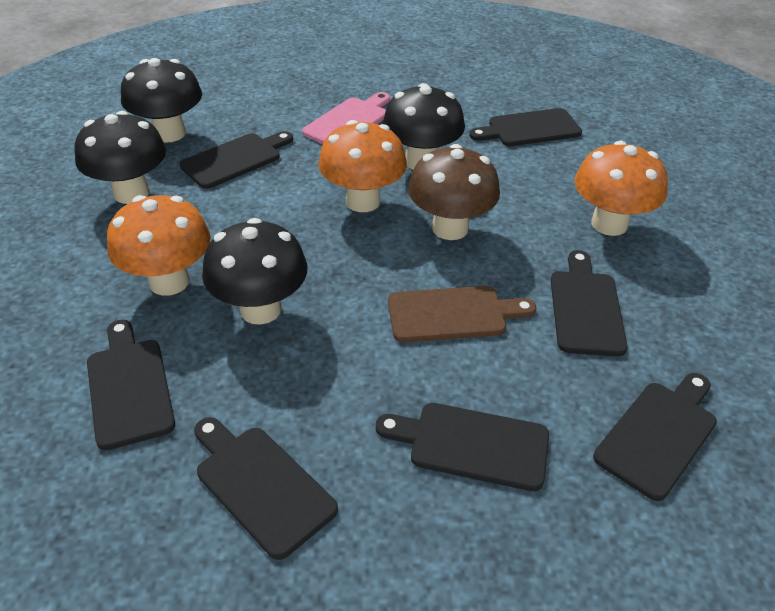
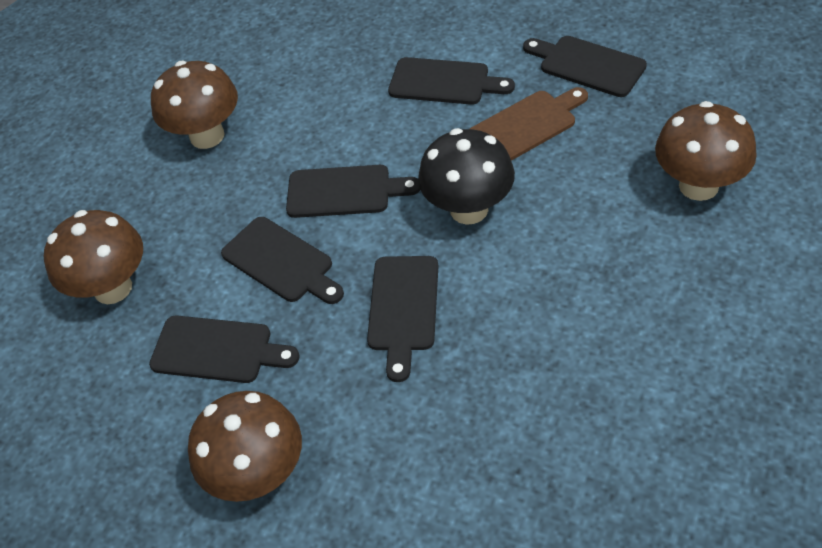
black cutting board: 7 -> 6
black mushroom: 4 -> 1
brown mushroom: 1 -> 4
orange mushroom: 3 -> 0
pink cutting board: 1 -> 0

